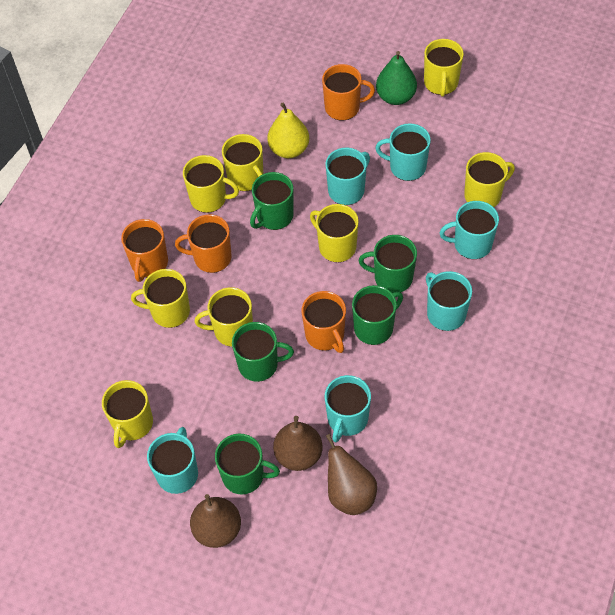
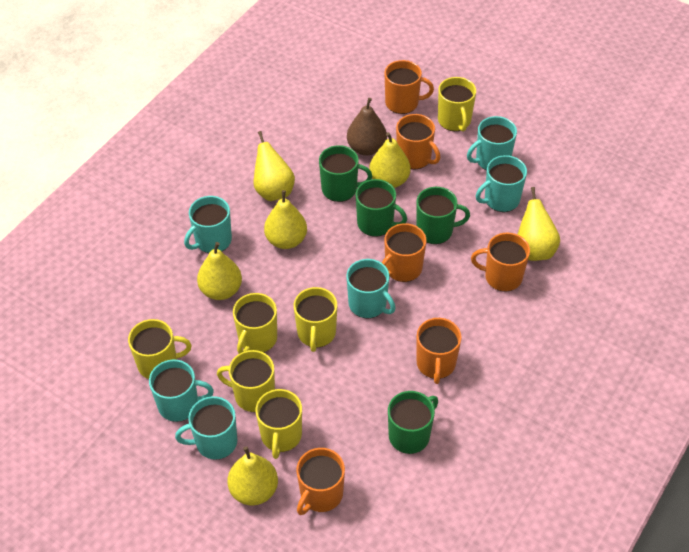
brown pear: 3 -> 1
green mug: 5 -> 4
green pear: 1 -> 0
orange mug: 4 -> 6
yellow mug: 8 -> 6
yellow pear: 1 -> 6

